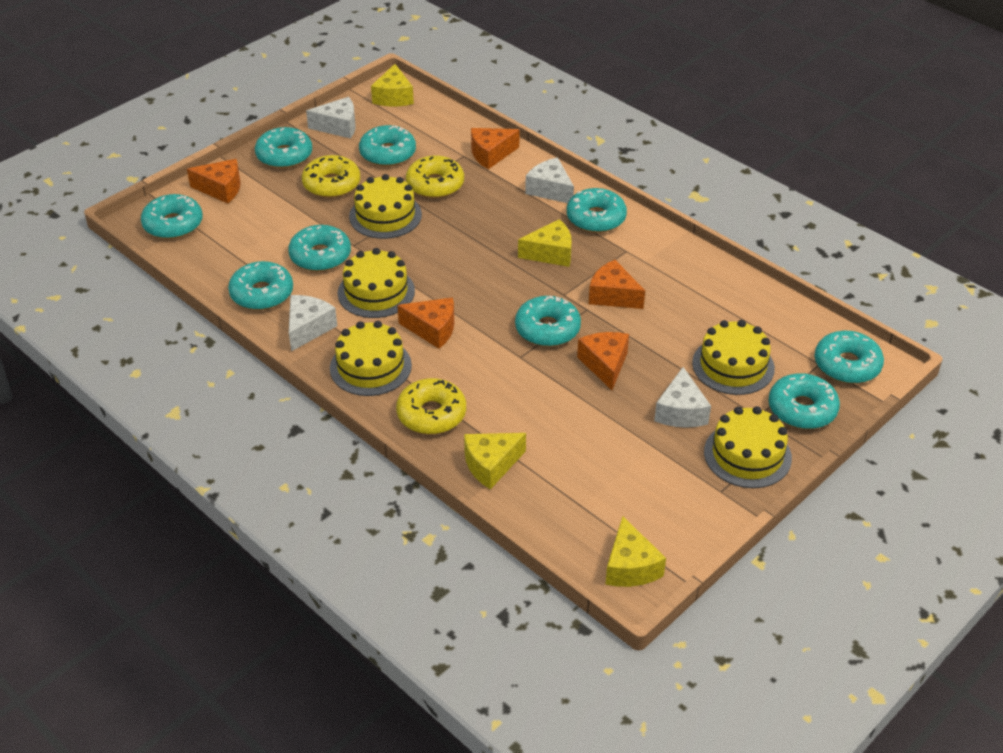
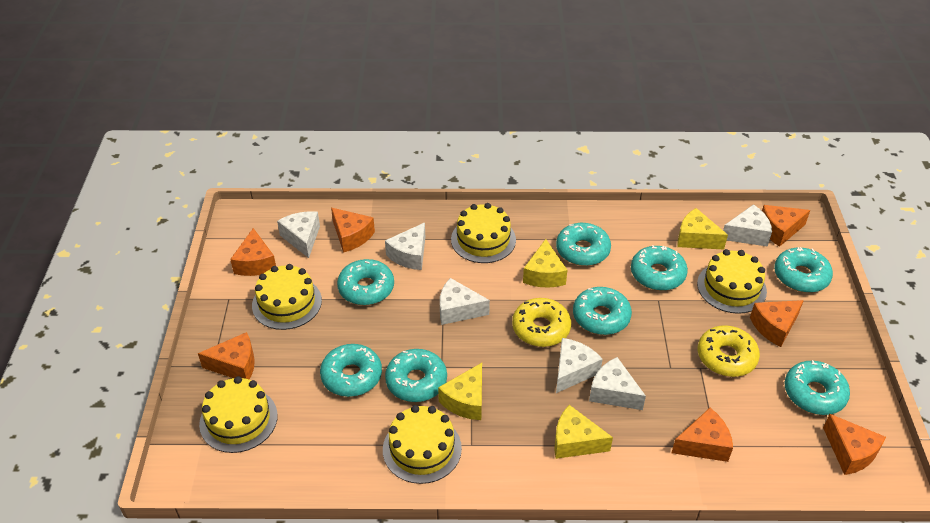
orange cheese: 5 -> 7
turquoise donut: 9 -> 8
white cheese: 4 -> 6
yellow donut: 3 -> 2

